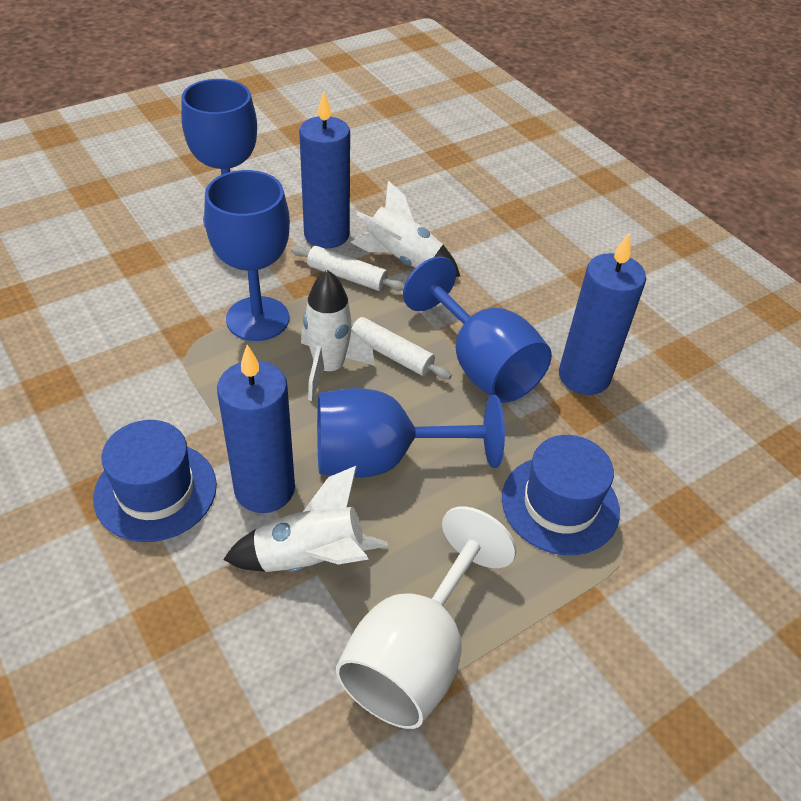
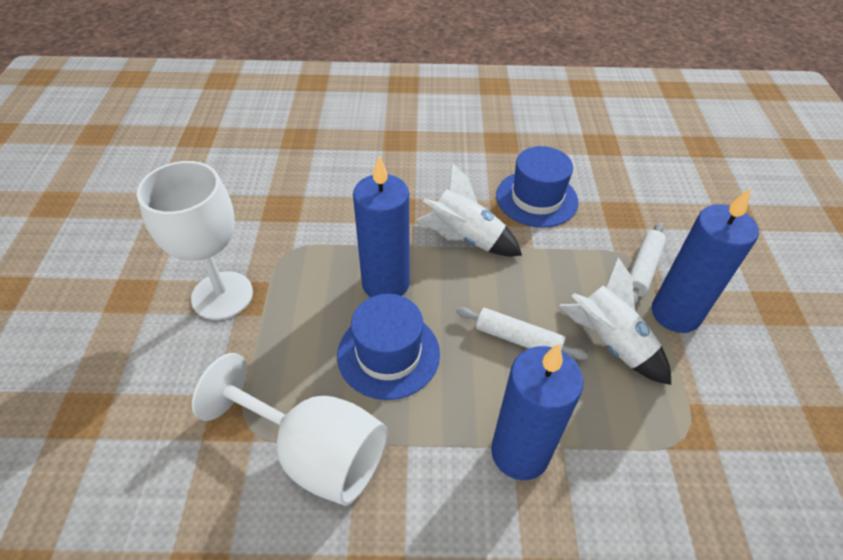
blue goblet: 4 -> 0
white goblet: 1 -> 2
white rocket: 3 -> 2

